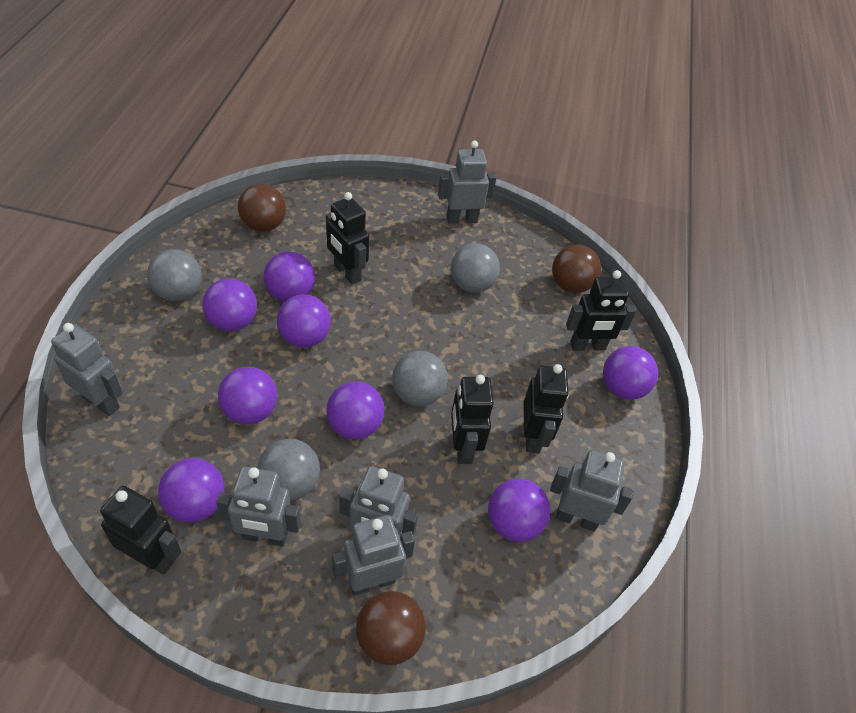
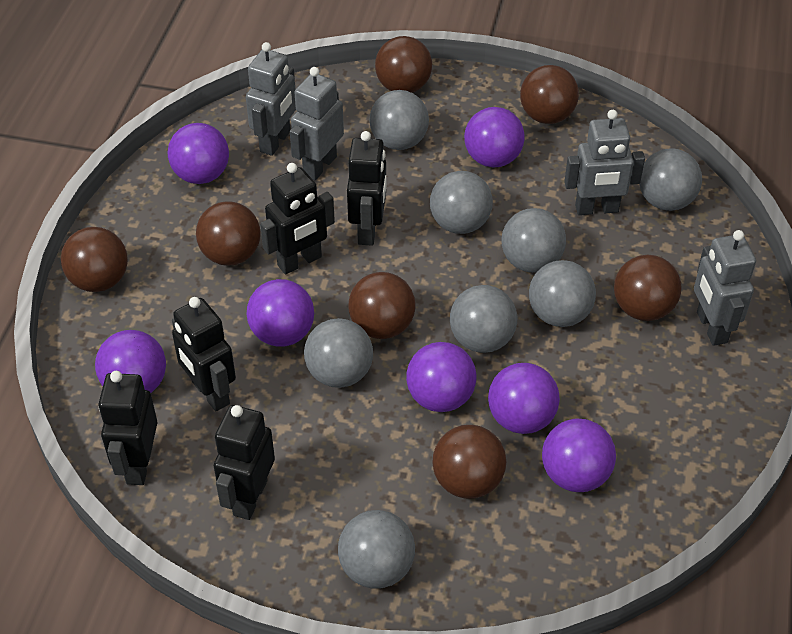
brown ball: 3 -> 7
grey ball: 4 -> 8
grey robot: 6 -> 4
purple ball: 8 -> 7

